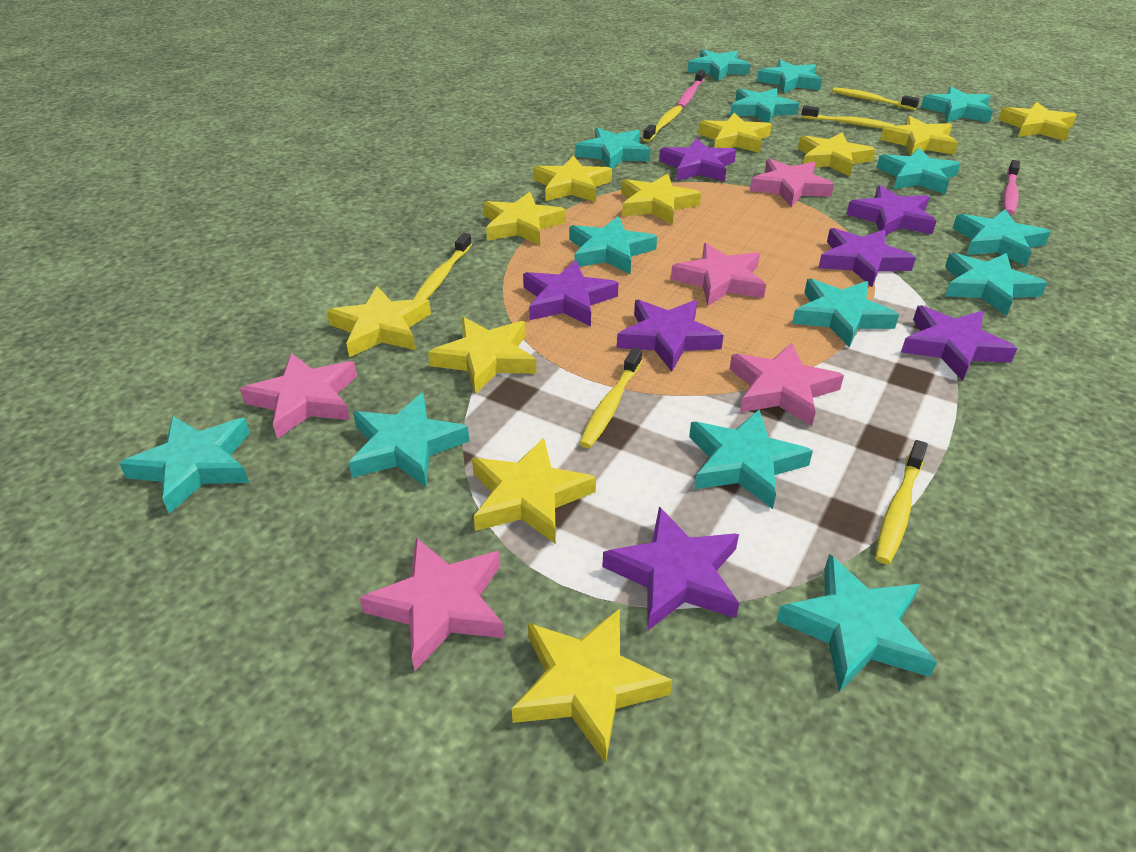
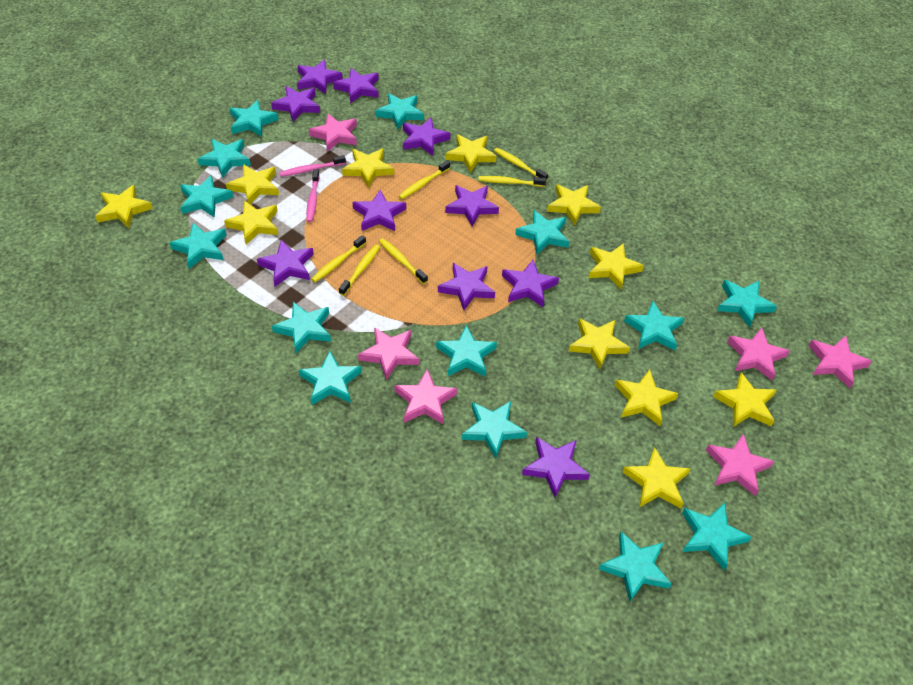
pink star: 5 -> 6
purple star: 7 -> 10

